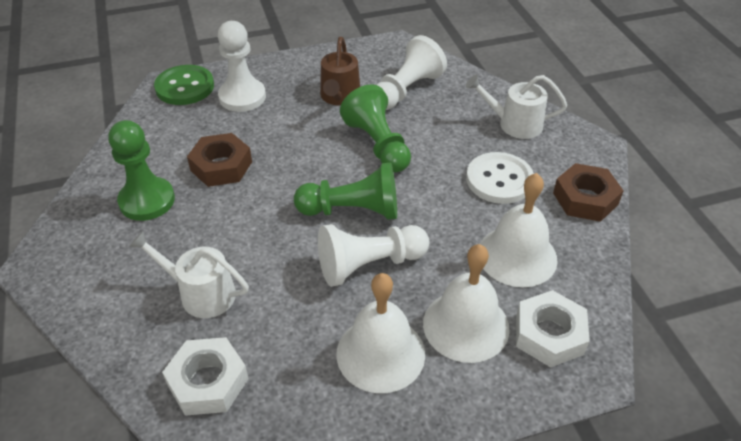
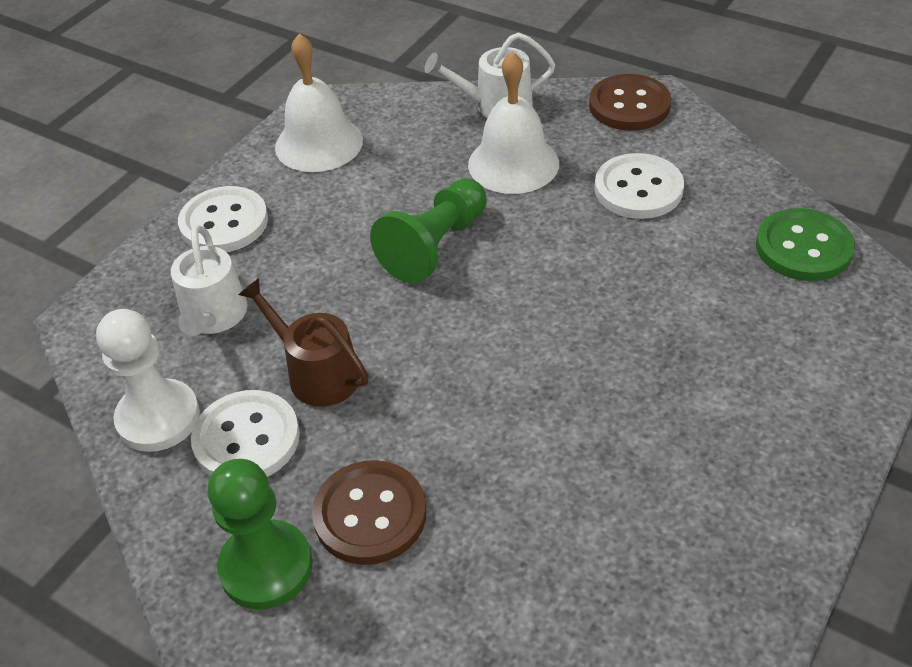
brown button: 0 -> 2
brown nut: 2 -> 0
green pawn: 3 -> 2
white bell: 3 -> 2
white button: 1 -> 3
white nut: 2 -> 0
white pawn: 3 -> 1

